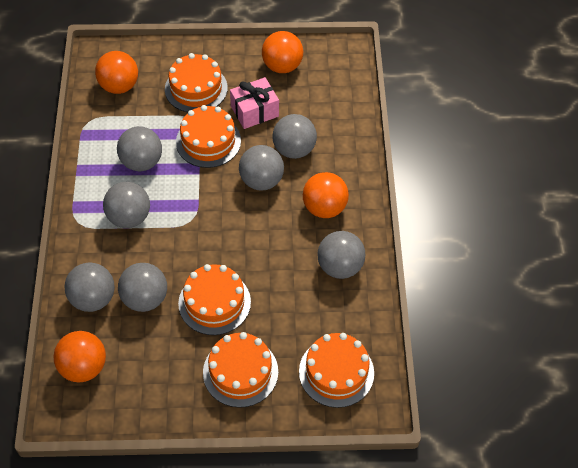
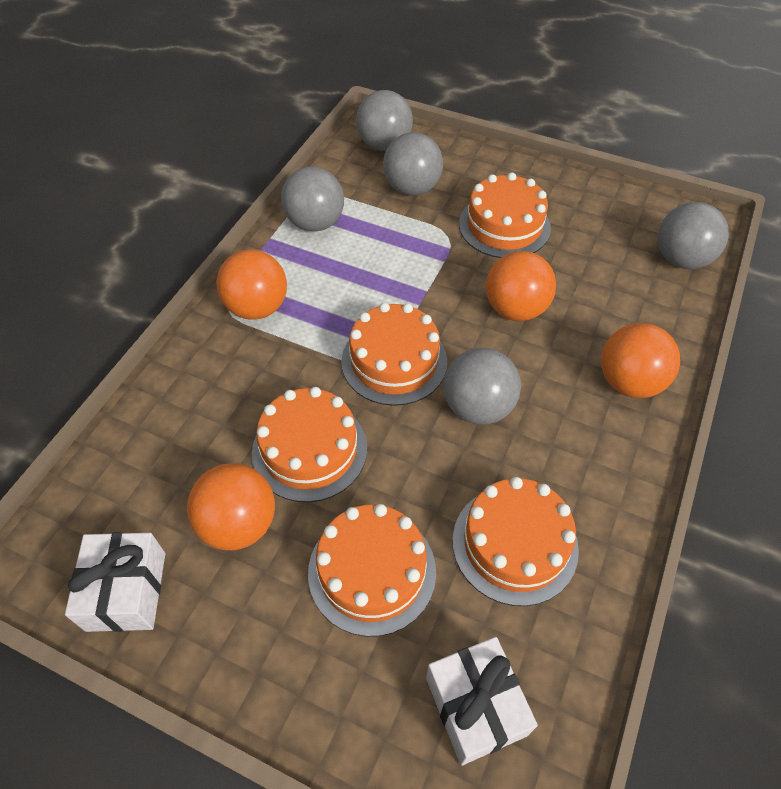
grey ball: 7 -> 5
pink gift: 1 -> 0
white gift: 0 -> 2

